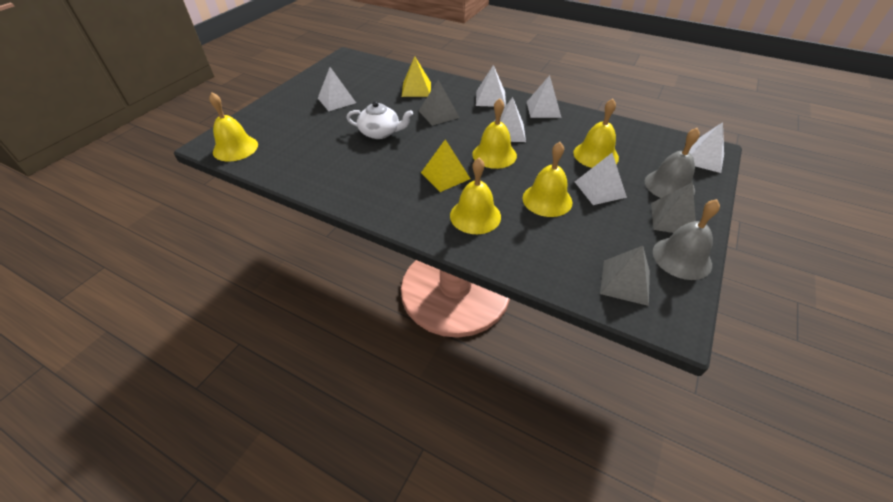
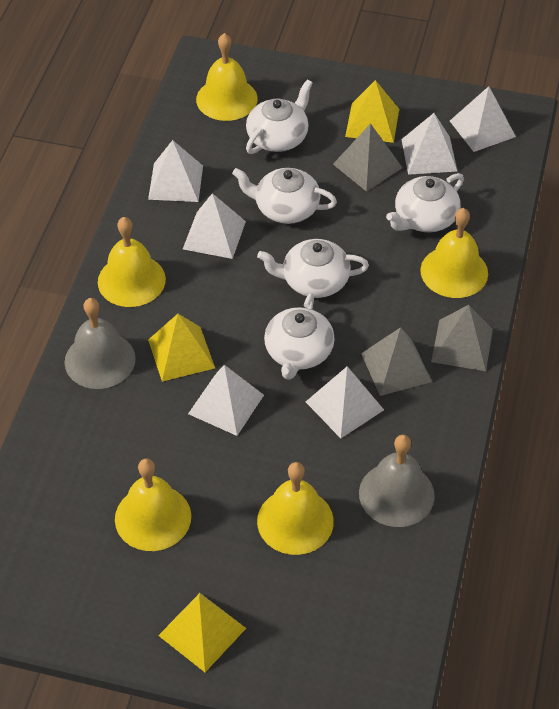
white teapot: 1 -> 5
yellow pyramid: 2 -> 3

